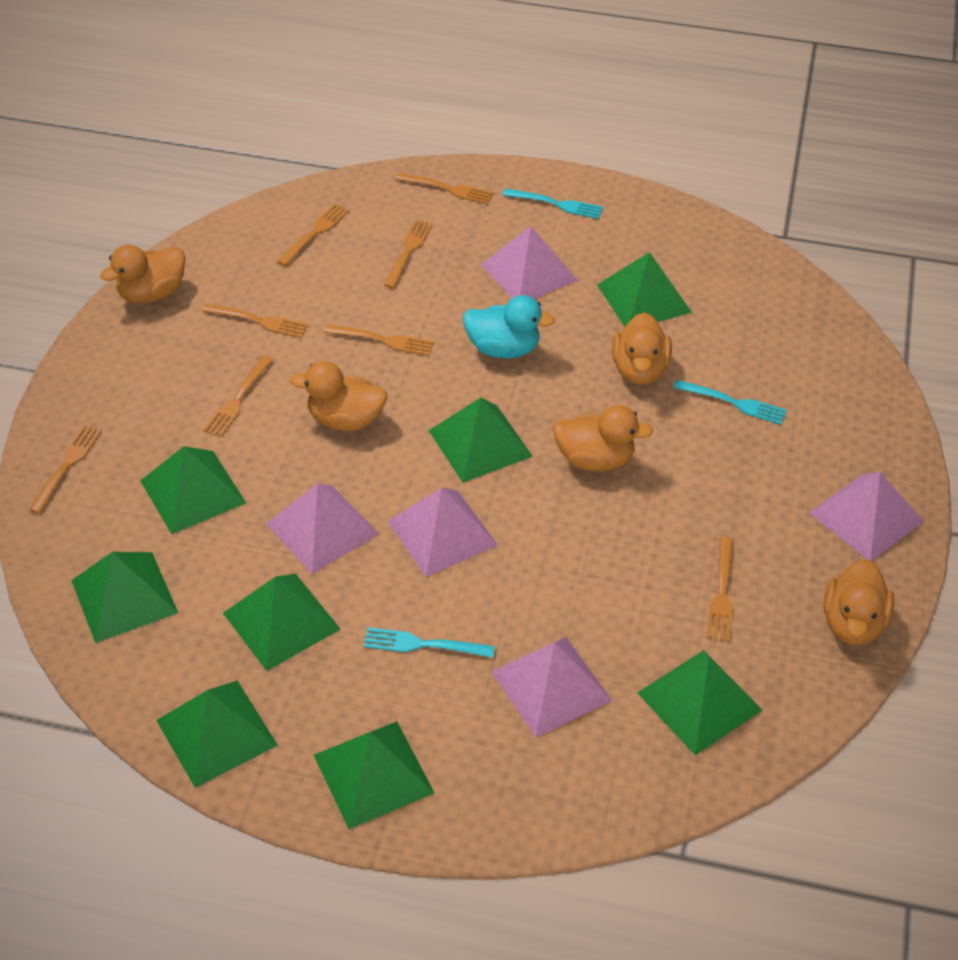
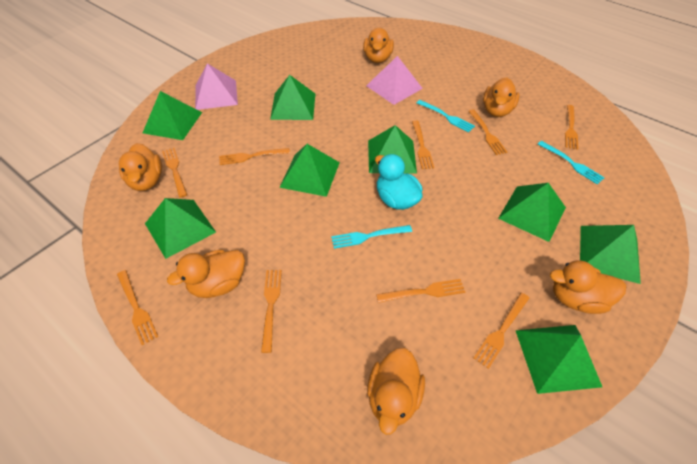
orange duck: 5 -> 6
orange fork: 8 -> 9
pink pyramid: 5 -> 2

